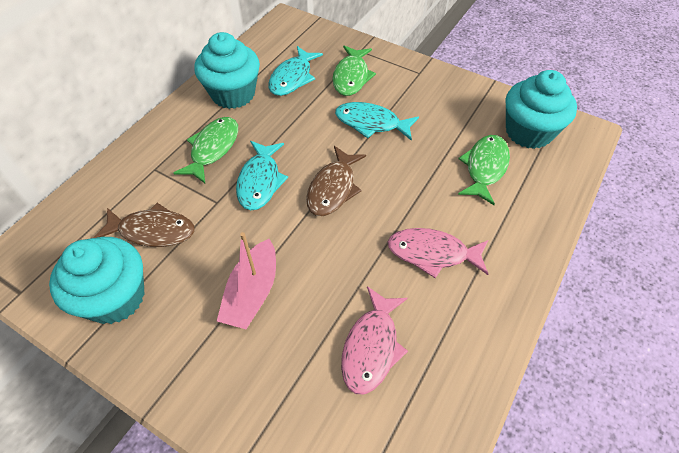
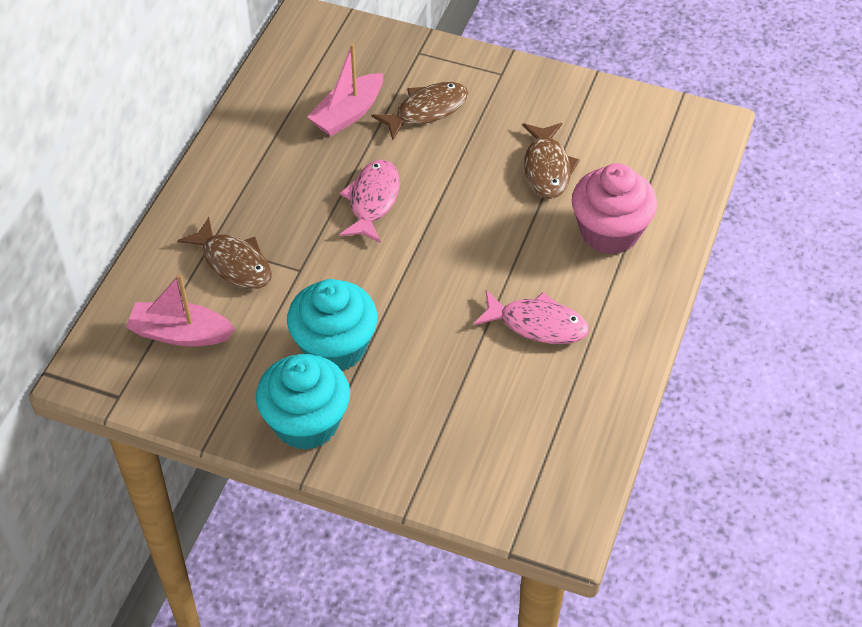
brown fish: 2 -> 3
green fish: 3 -> 0
pink boat: 1 -> 2
pink cupcake: 0 -> 1
turquoise cupcake: 3 -> 2
turquoise fish: 3 -> 0

